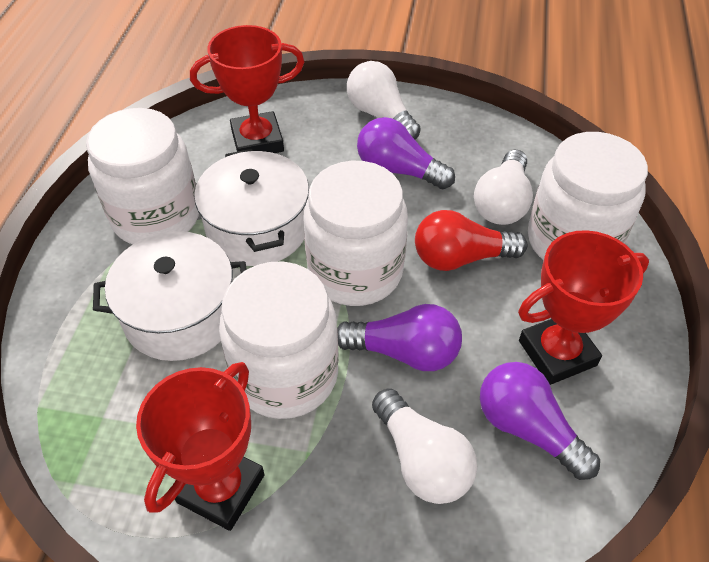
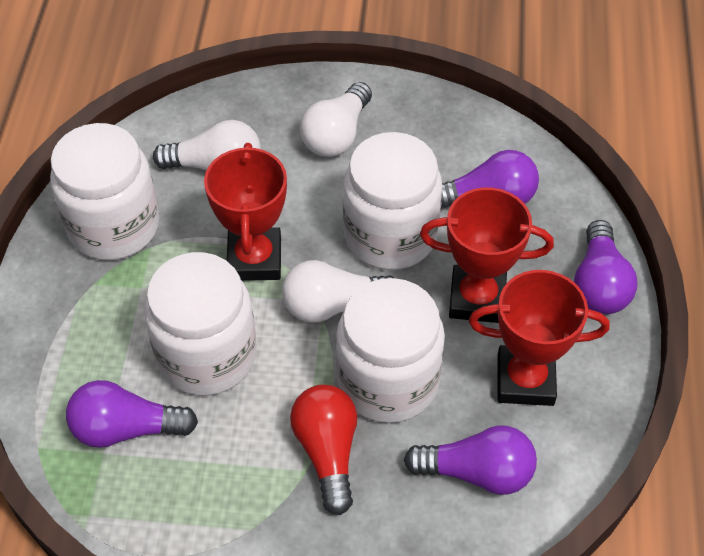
purple light bulb: 3 -> 4
white pot: 2 -> 0

